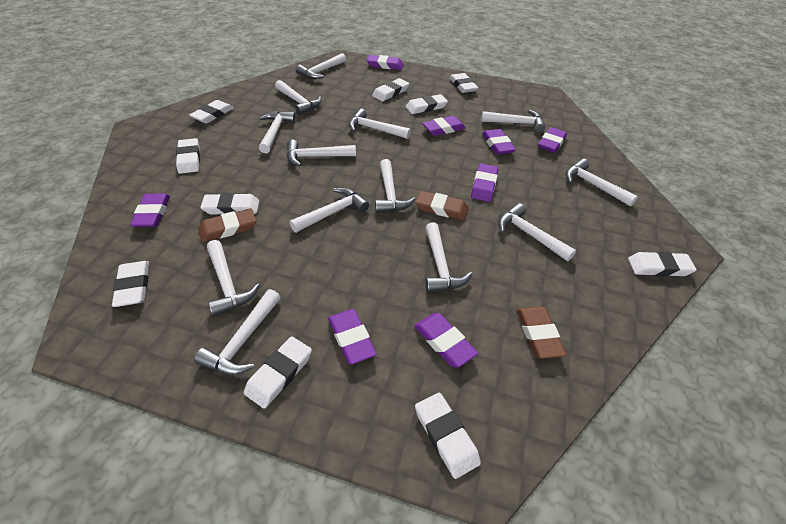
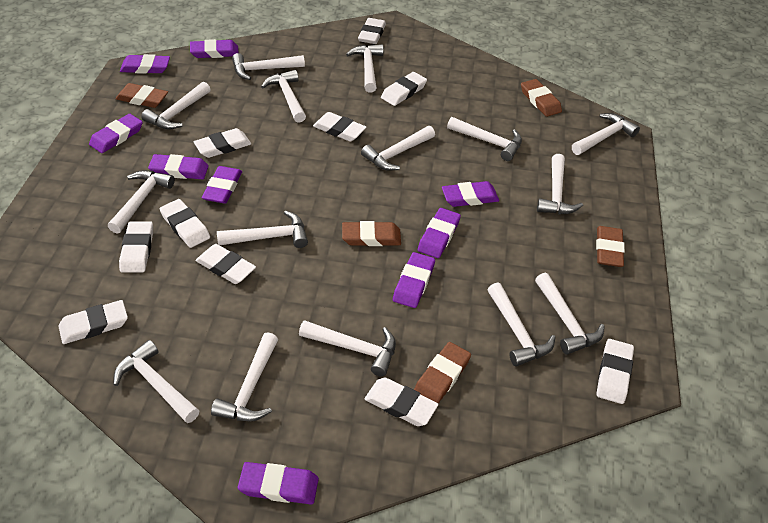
brown eraser: 3 -> 5
purple eraser: 8 -> 9
white hammer: 13 -> 15

